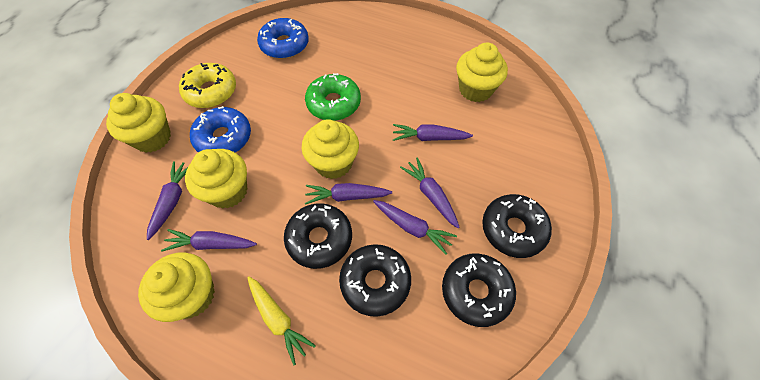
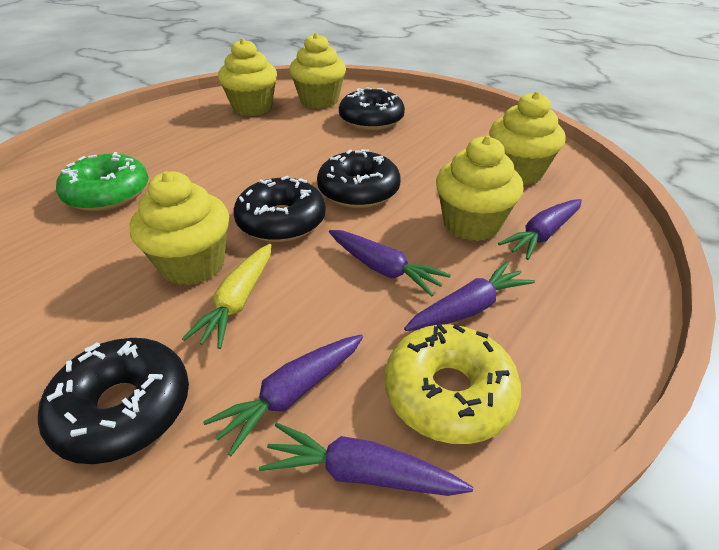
blue donut: 2 -> 0
purple carrot: 6 -> 5

